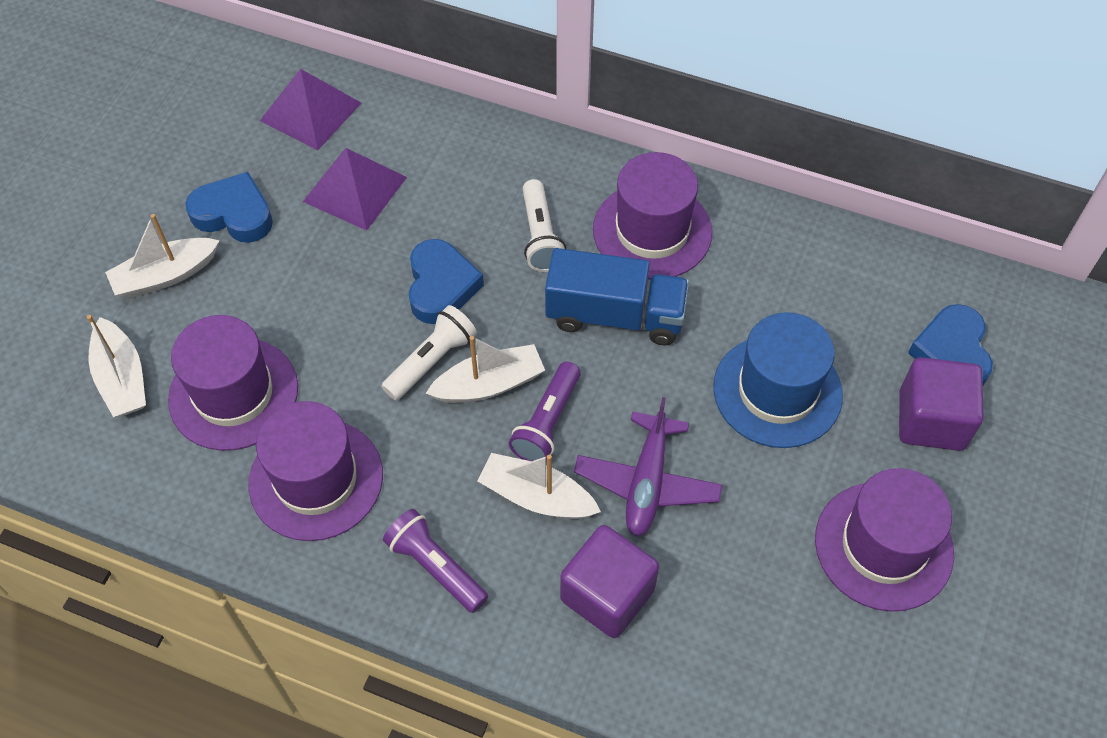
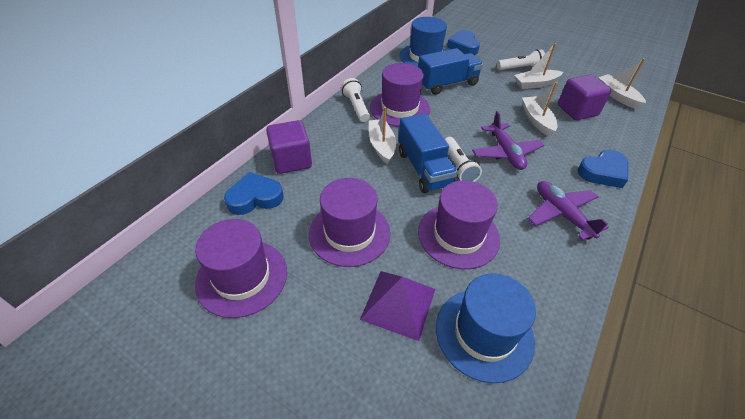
blue hat: 1 -> 2
blue truck: 1 -> 2
purple flashlight: 2 -> 0
purple plane: 1 -> 2
purple pyramid: 2 -> 1
white flashlight: 2 -> 3

